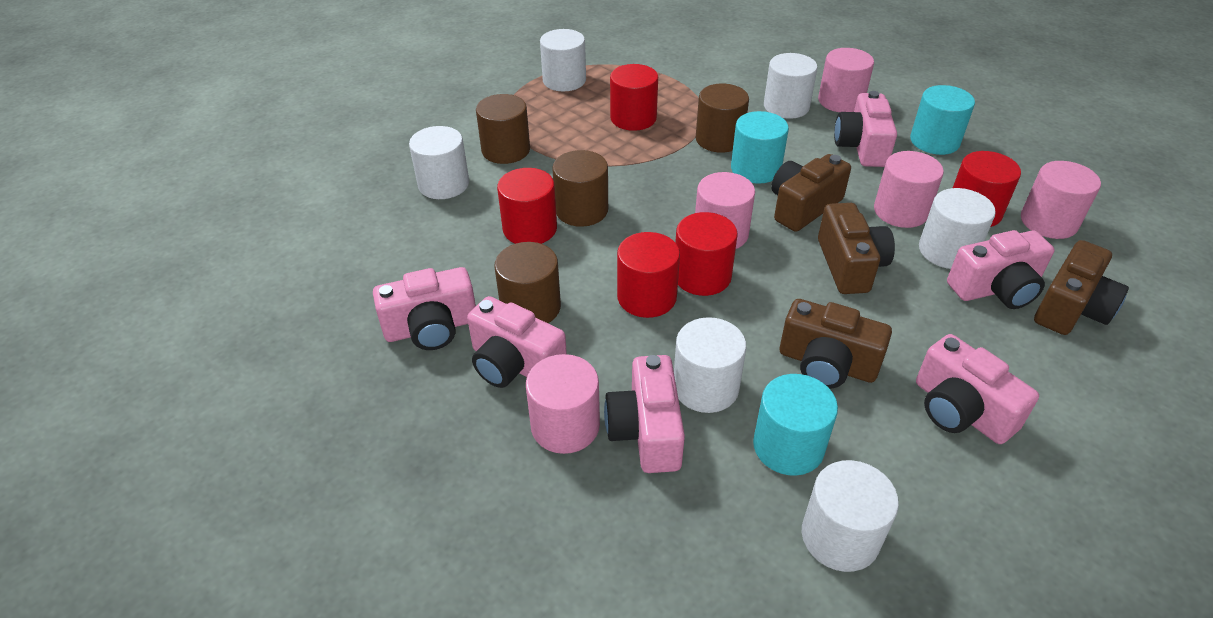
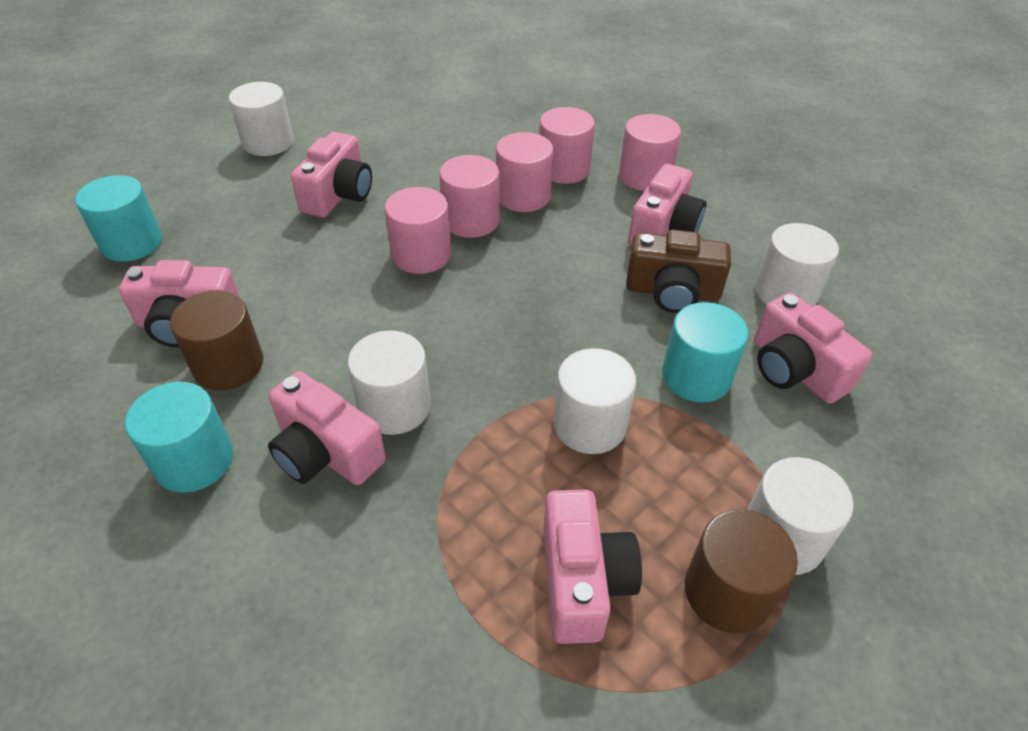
brown camera: 4 -> 1
brown cylinder: 4 -> 2
red cylinder: 5 -> 0
white cylinder: 6 -> 5

